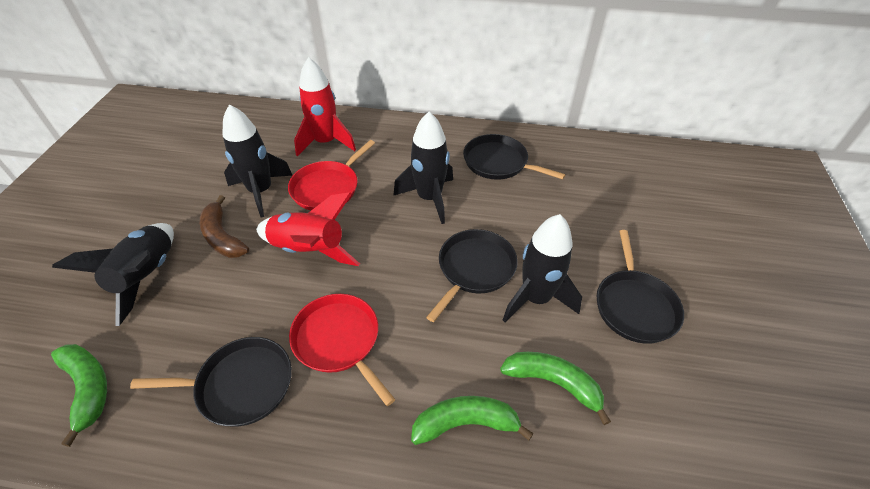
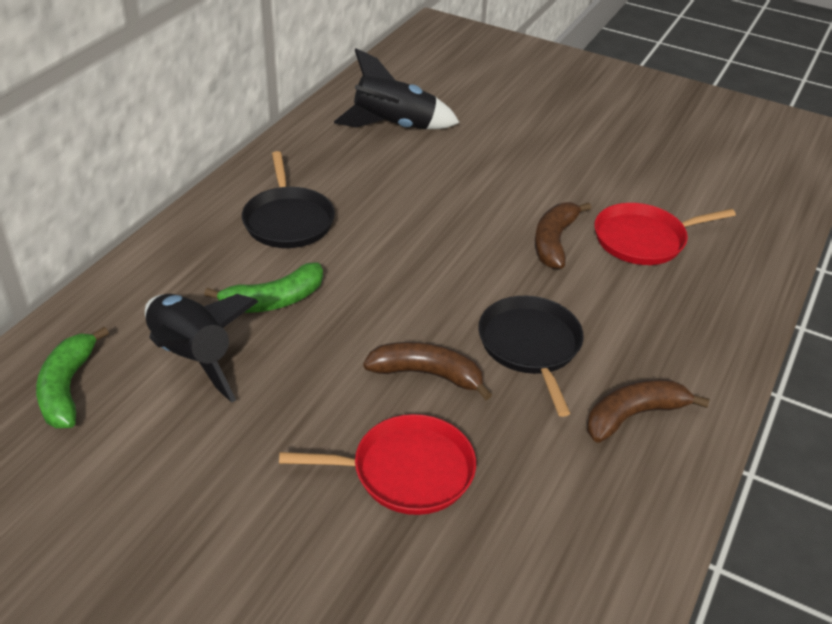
black pan: 4 -> 2
black rocket: 4 -> 2
brown banana: 1 -> 3
green banana: 3 -> 2
red rocket: 2 -> 0

